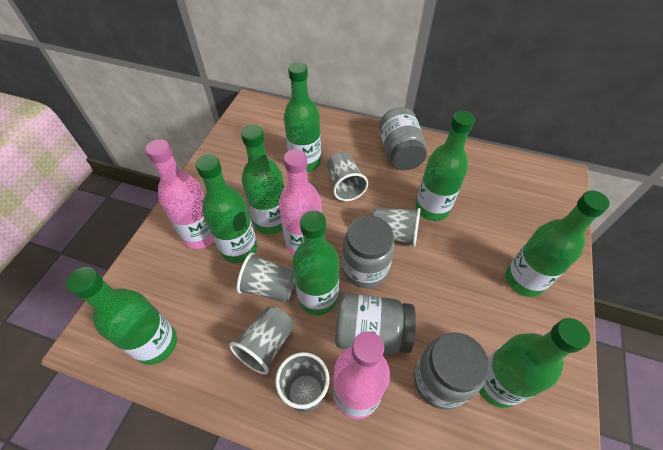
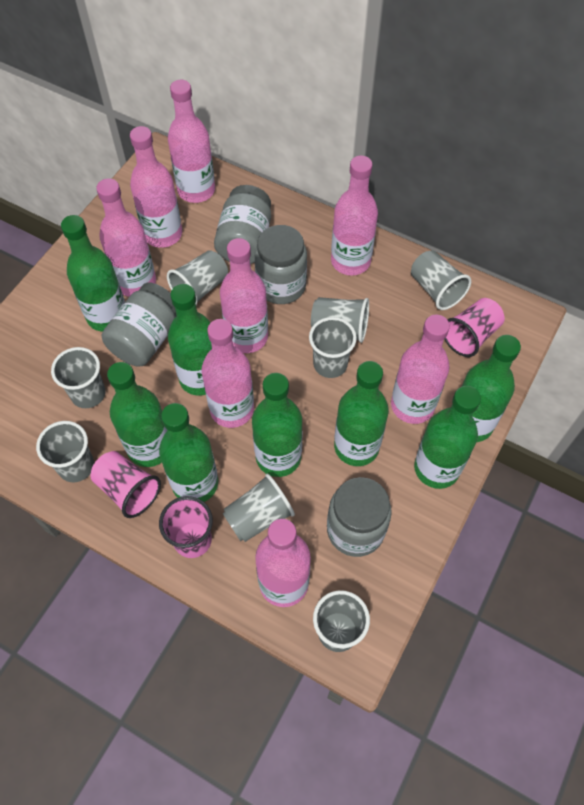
grey cup: 5 -> 8
pink bottle: 3 -> 8
pink cup: 0 -> 3

